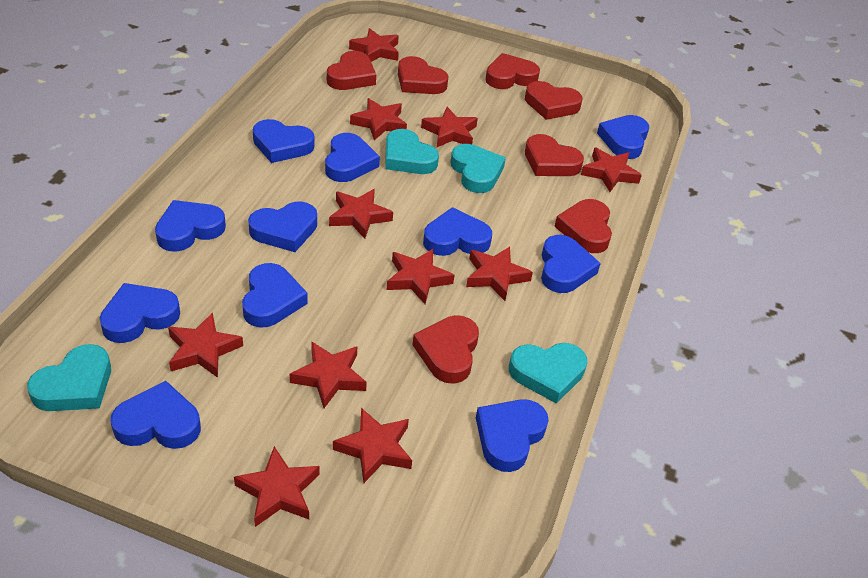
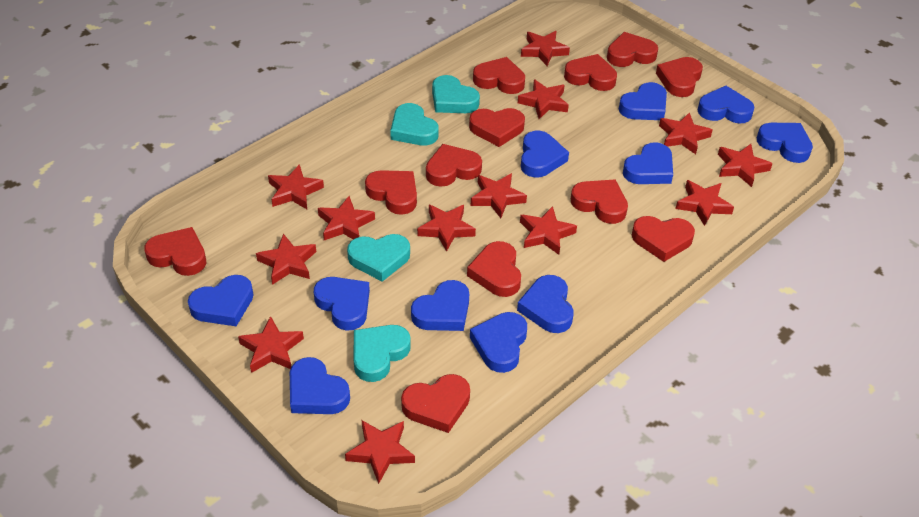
red heart: 7 -> 12
red star: 11 -> 13

